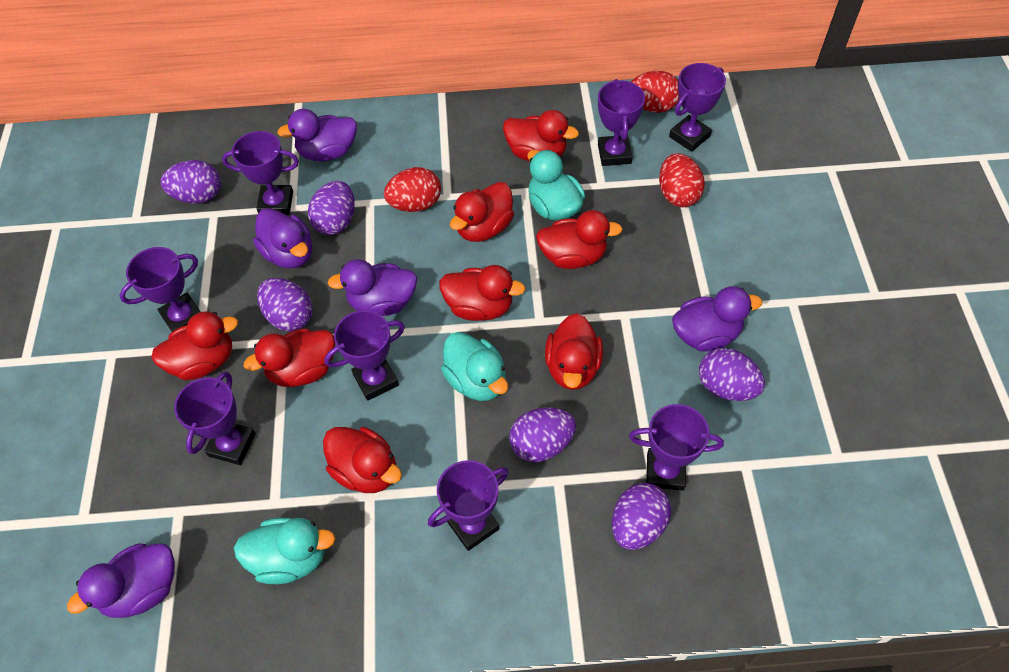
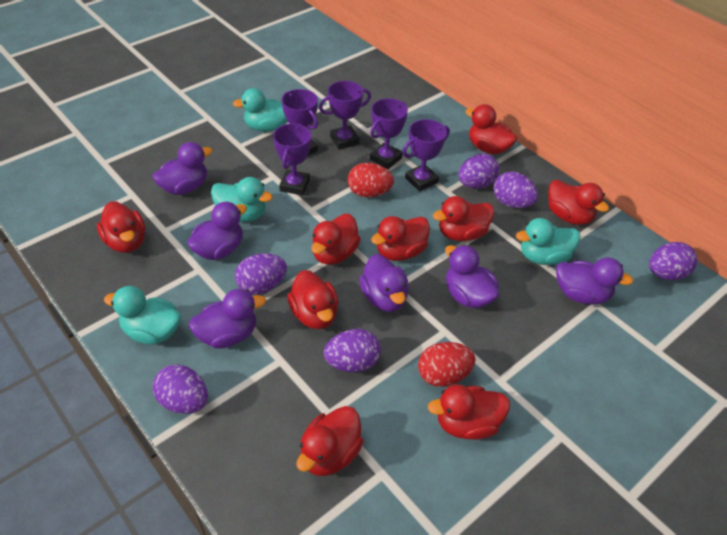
purple duck: 5 -> 6
purple trophy: 8 -> 5
red duck: 8 -> 9
red egg: 3 -> 2
turquoise duck: 3 -> 4

